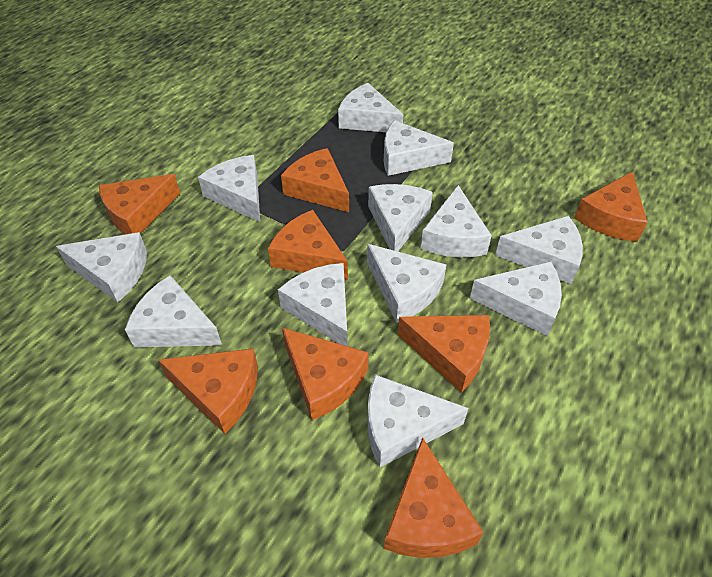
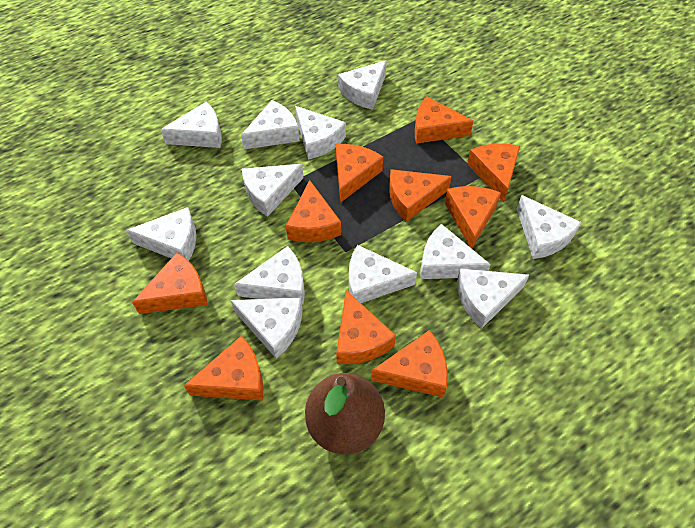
brown pear: 0 -> 1
orange cheese: 8 -> 10

